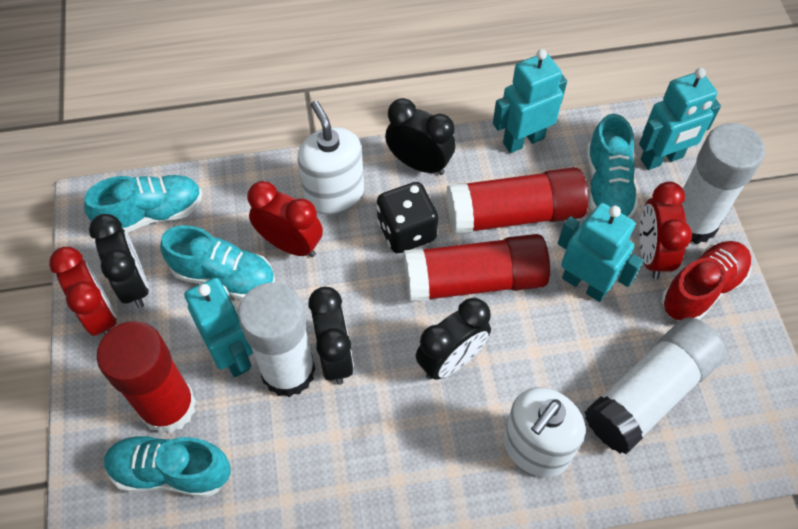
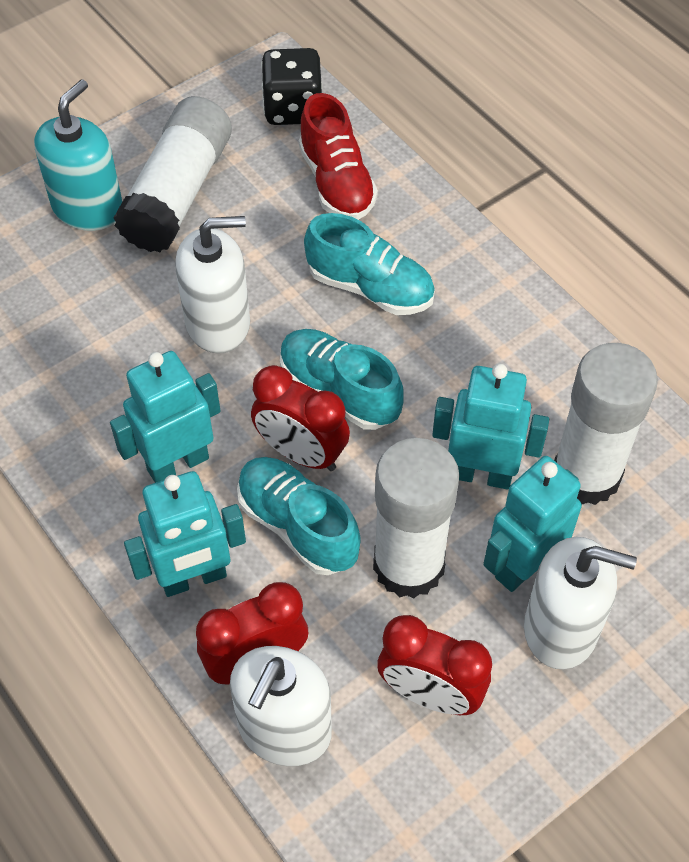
black clock: 4 -> 0
red glue stick: 3 -> 0
turquoise shoe: 4 -> 3
turquoise soap dispenser: 0 -> 1
white soap dispenser: 2 -> 3

